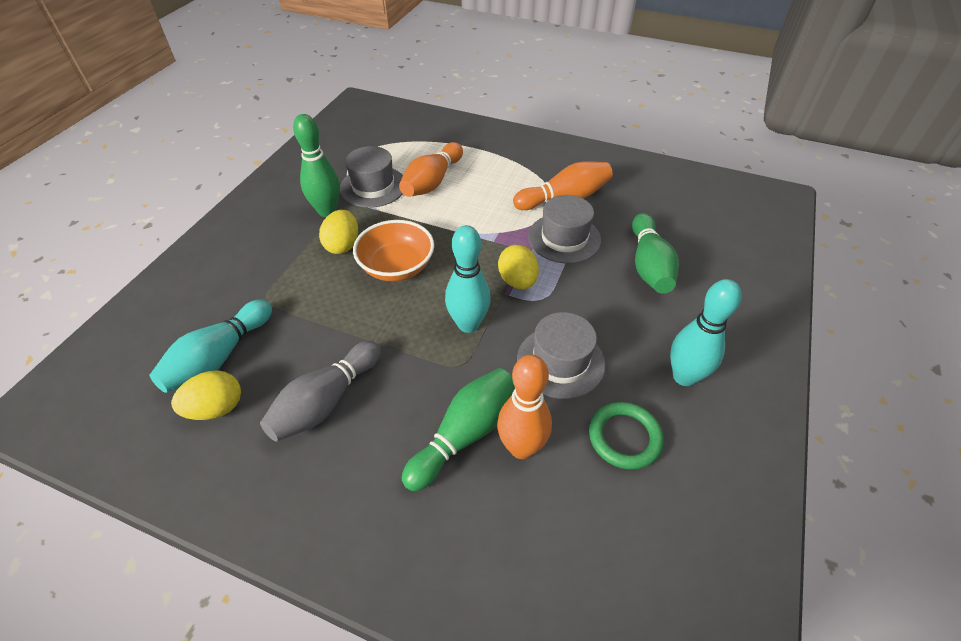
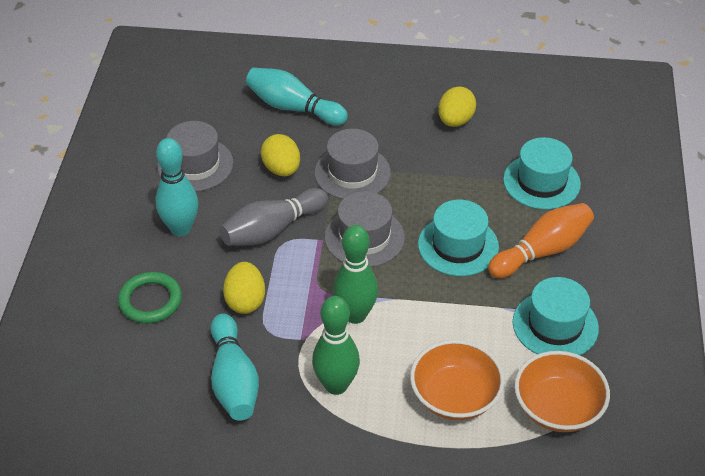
green bowling pin: 3 -> 2
orange bowl: 1 -> 2
orange bowling pin: 3 -> 1
turquoise hat: 0 -> 3

